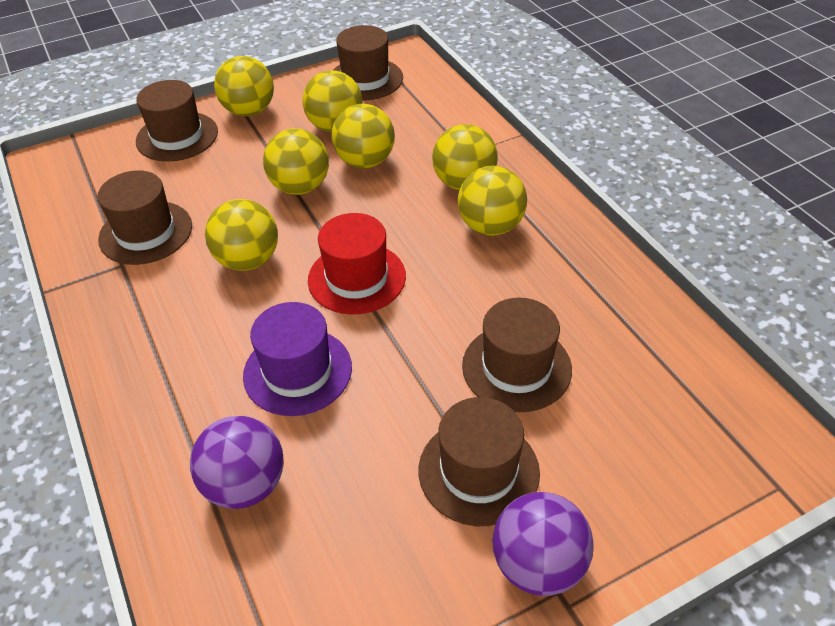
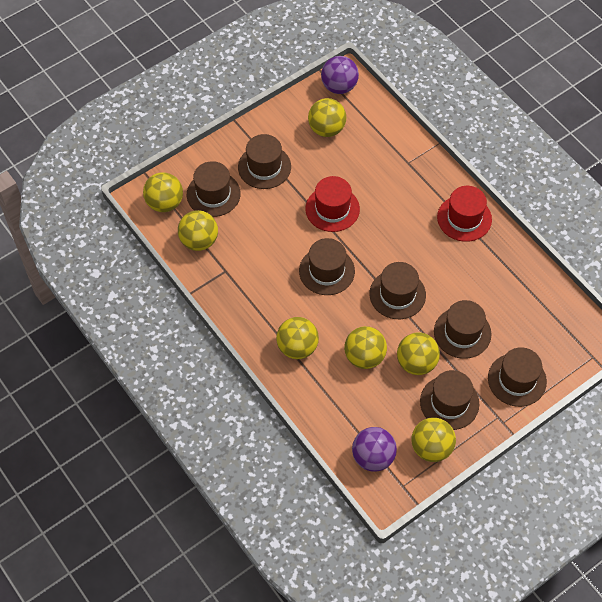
brown hat: 5 -> 7
purple hat: 1 -> 0
red hat: 1 -> 2

